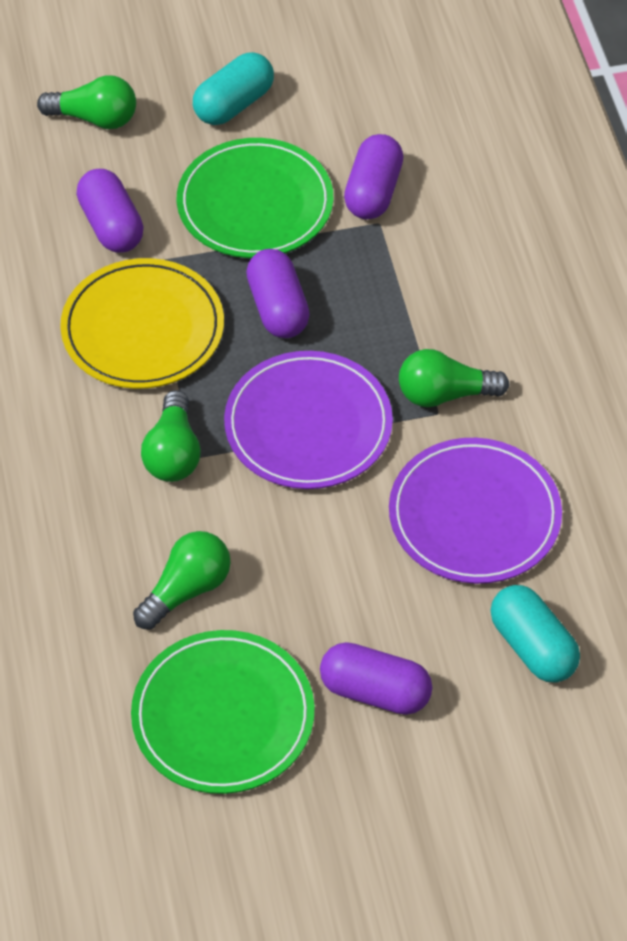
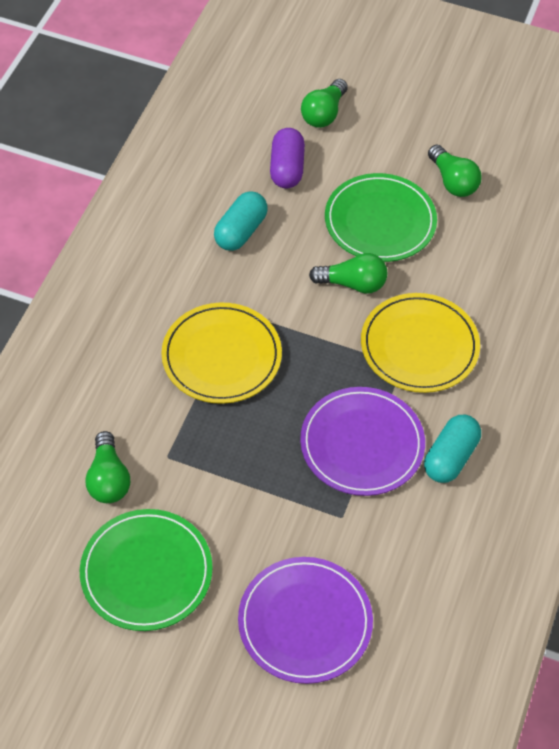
purple capsule: 4 -> 1
yellow plate: 1 -> 2

